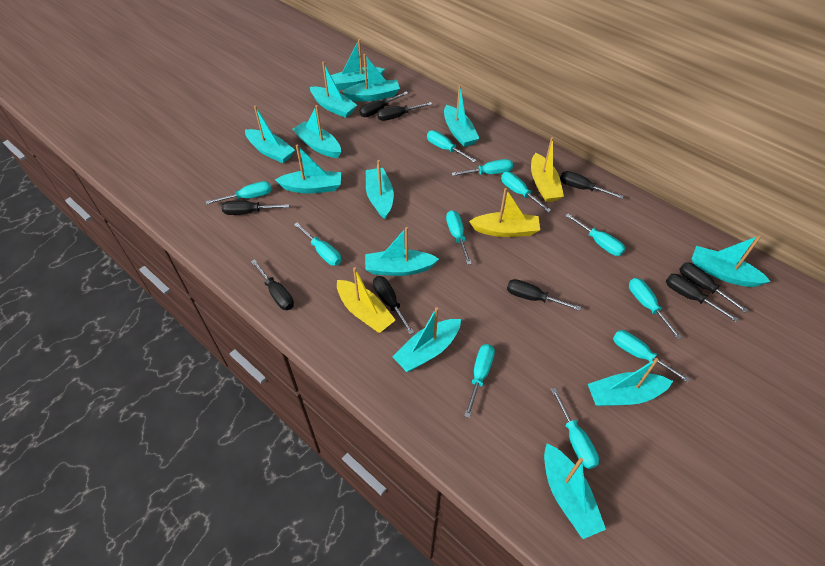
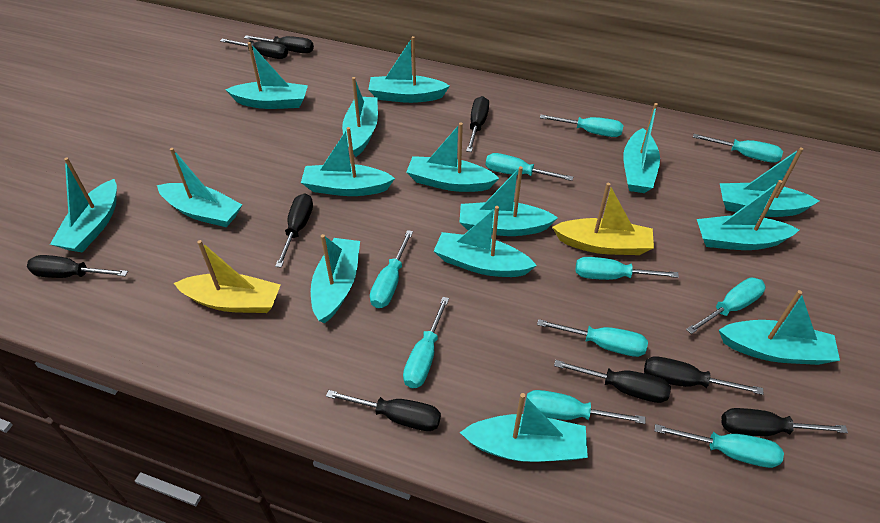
turquoise boat: 13 -> 15
turquoise screwdriver: 11 -> 10
yellow boat: 3 -> 2

